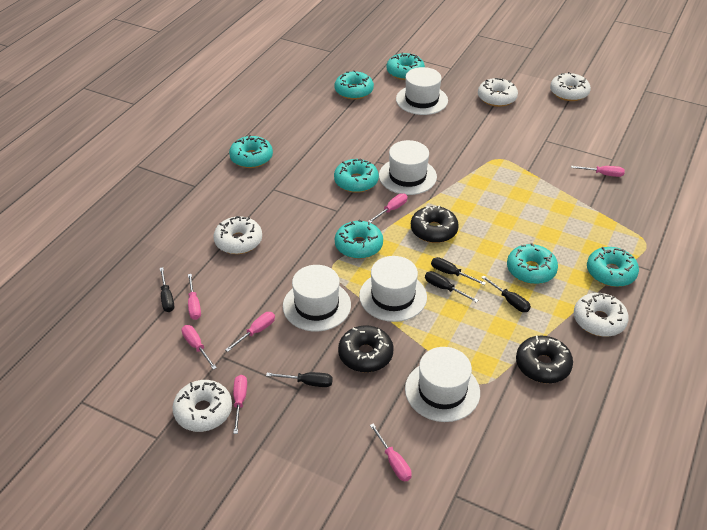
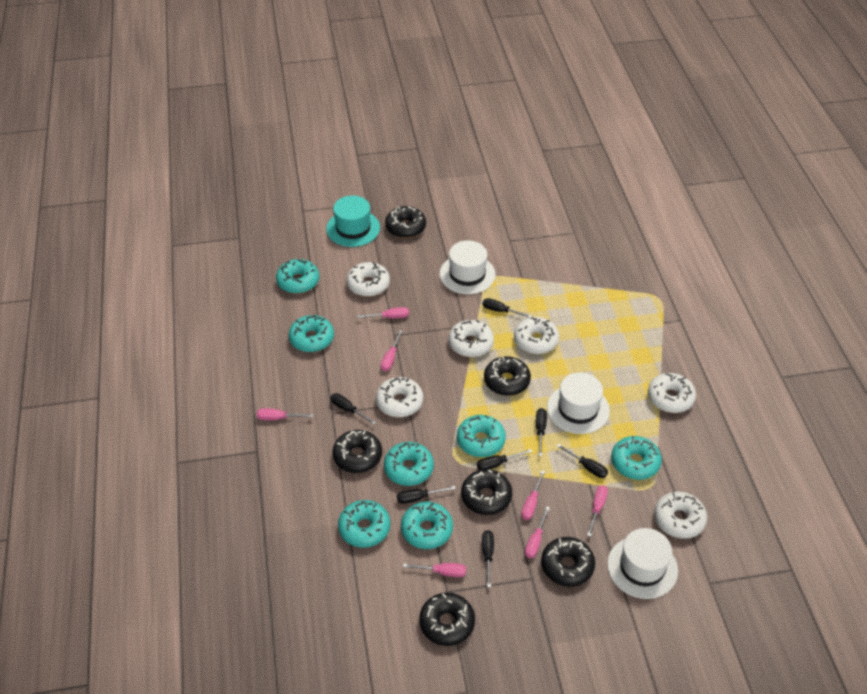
black donut: 3 -> 6
black screwdriver: 5 -> 7
turquoise hat: 0 -> 1
white donut: 5 -> 6
white hat: 5 -> 3

